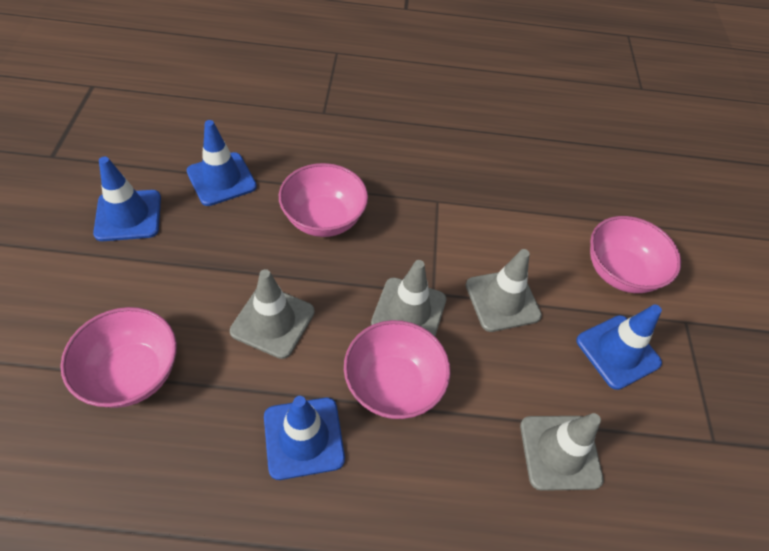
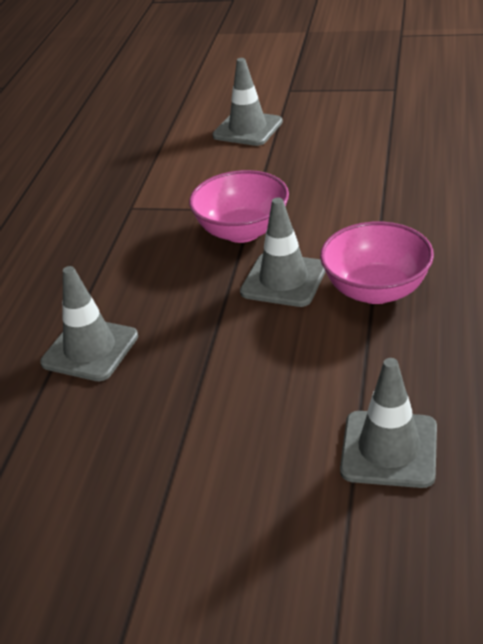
blue traffic cone: 4 -> 0
pink bowl: 4 -> 2

